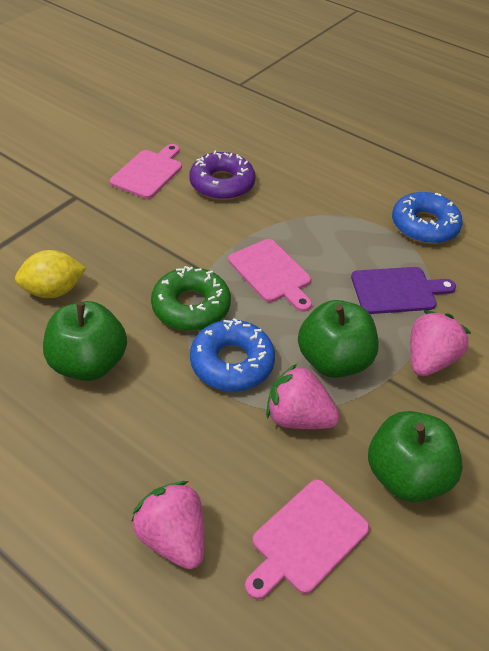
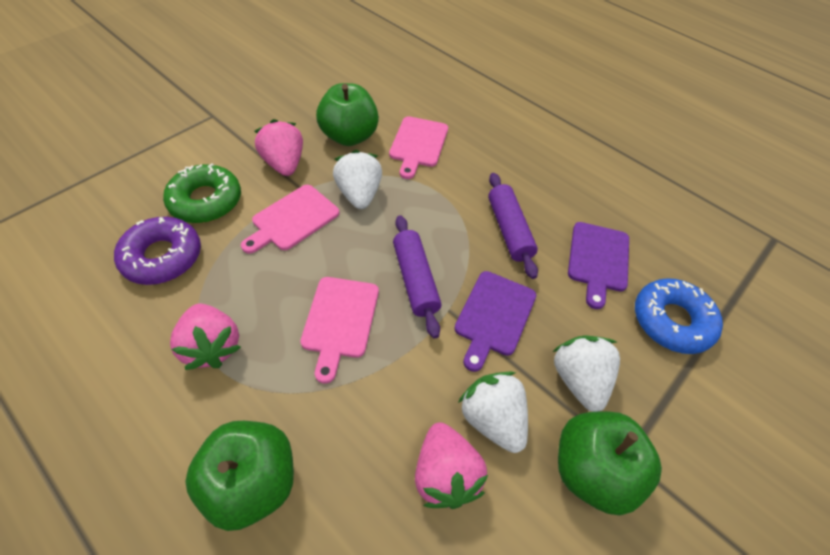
blue donut: 2 -> 1
purple cutting board: 1 -> 2
purple rolling pin: 0 -> 2
white strawberry: 0 -> 3
yellow lemon: 1 -> 0

